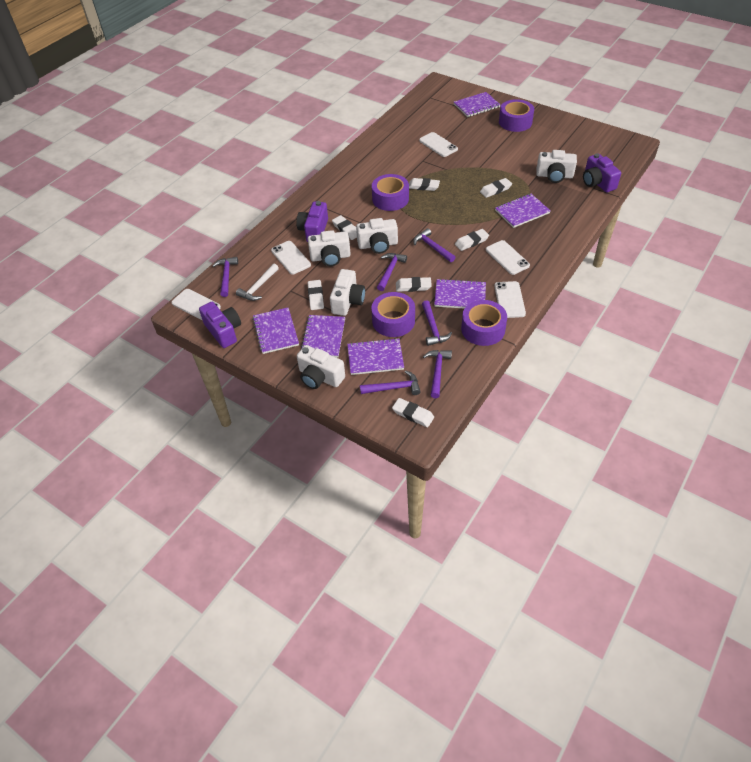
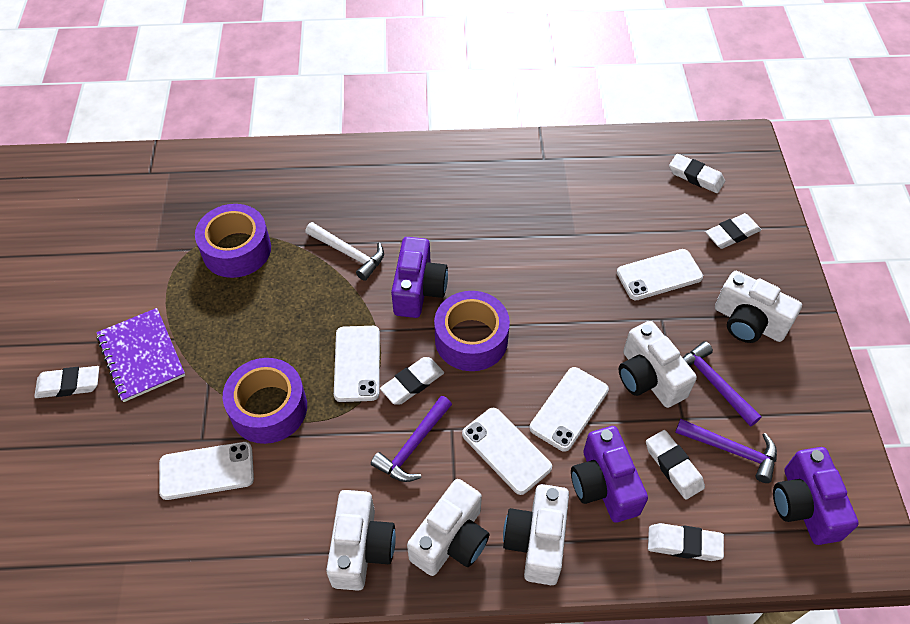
purple hammer: 6 -> 3
purple notebook: 6 -> 1
purple tape: 4 -> 3
white eraser: 7 -> 6

